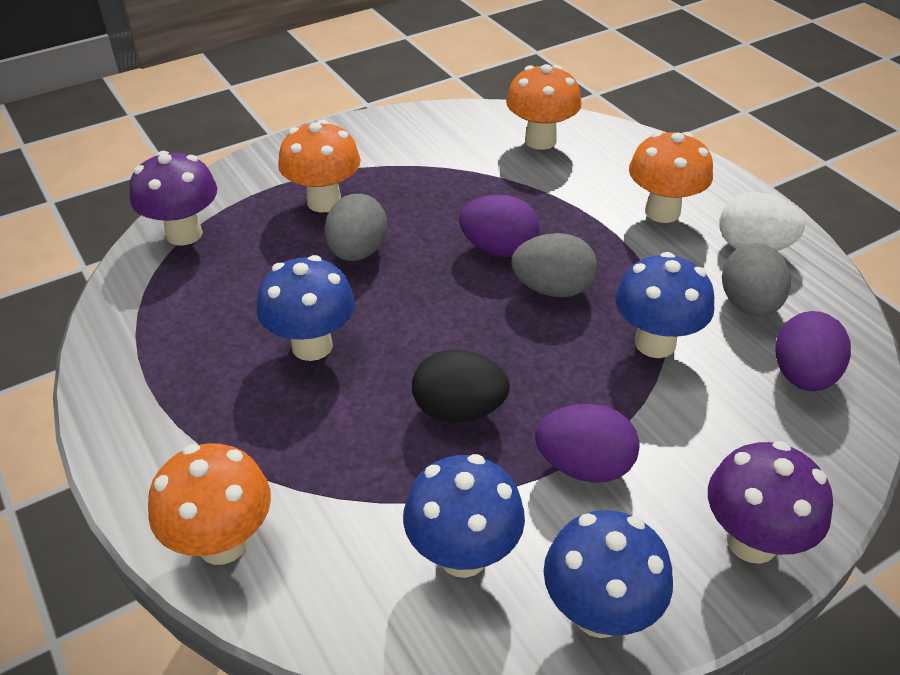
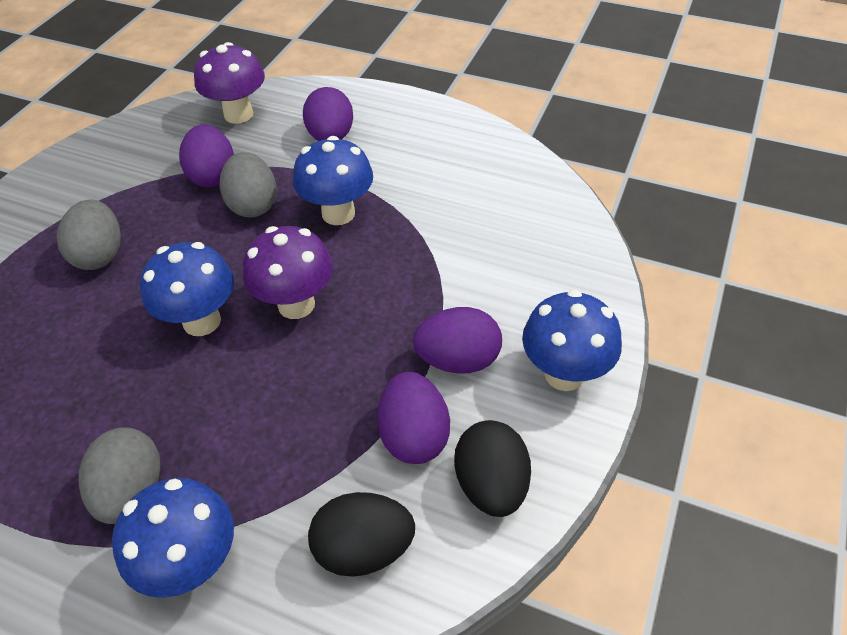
black egg: 1 -> 2
orange mushroom: 4 -> 0
purple egg: 3 -> 4
white egg: 1 -> 0

